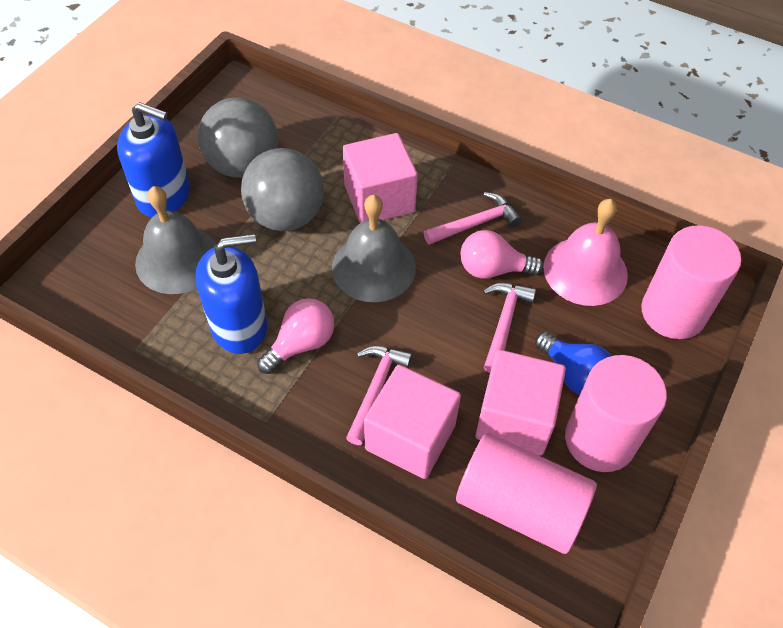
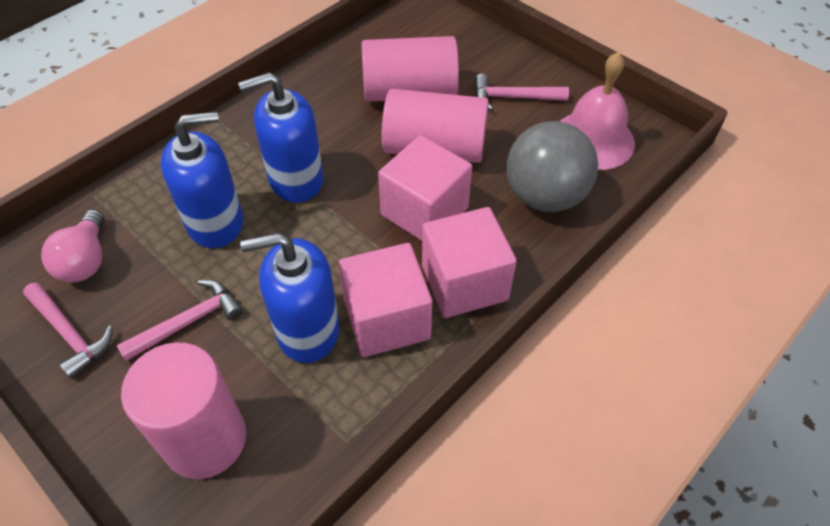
blue light bulb: 1 -> 0
blue soap dispenser: 2 -> 3
grey ball: 2 -> 1
grey bell: 2 -> 0
pink light bulb: 2 -> 1

